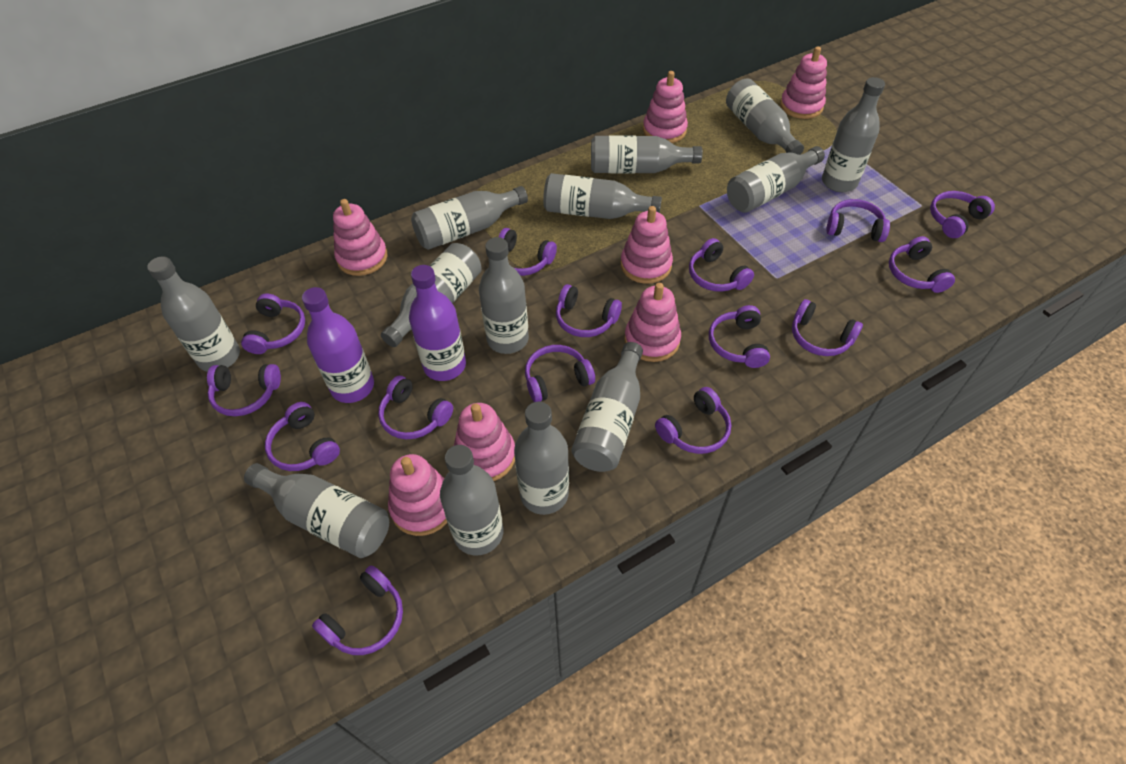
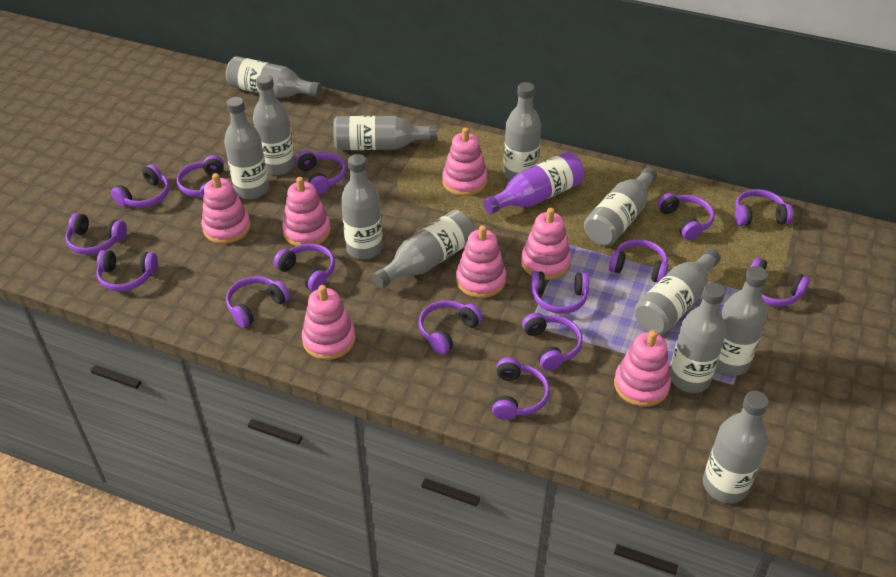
grey bottle: 13 -> 12
purple bottle: 2 -> 1

